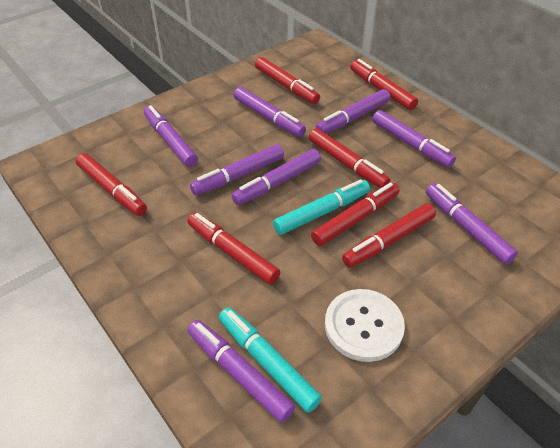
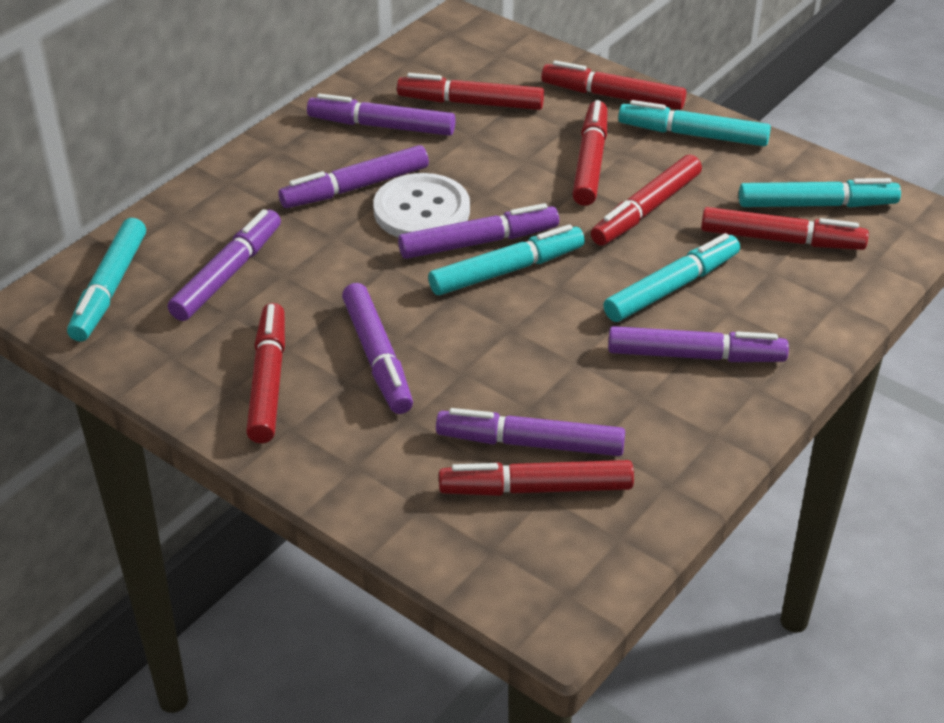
purple marker: 8 -> 7
turquoise marker: 2 -> 5

